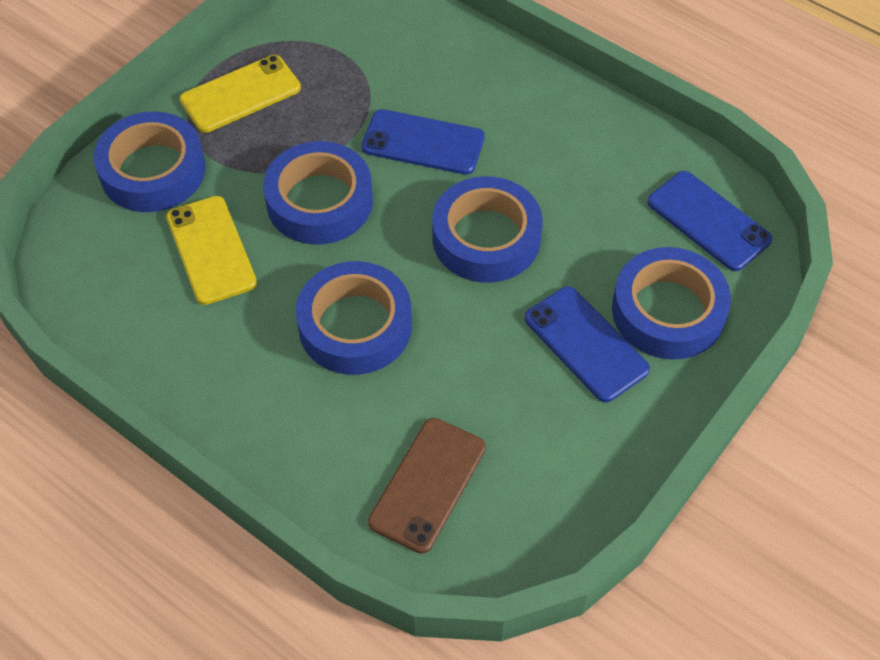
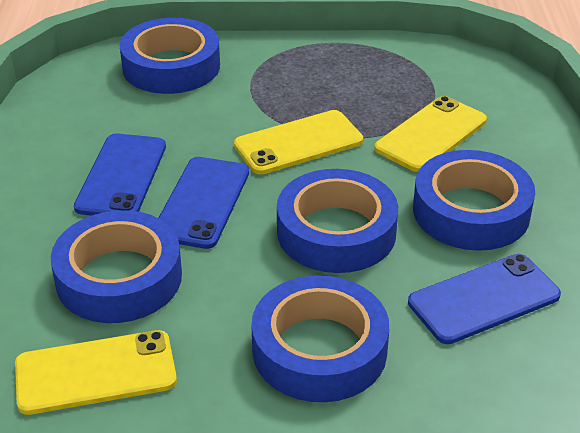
brown phone: 1 -> 0
yellow phone: 2 -> 3

